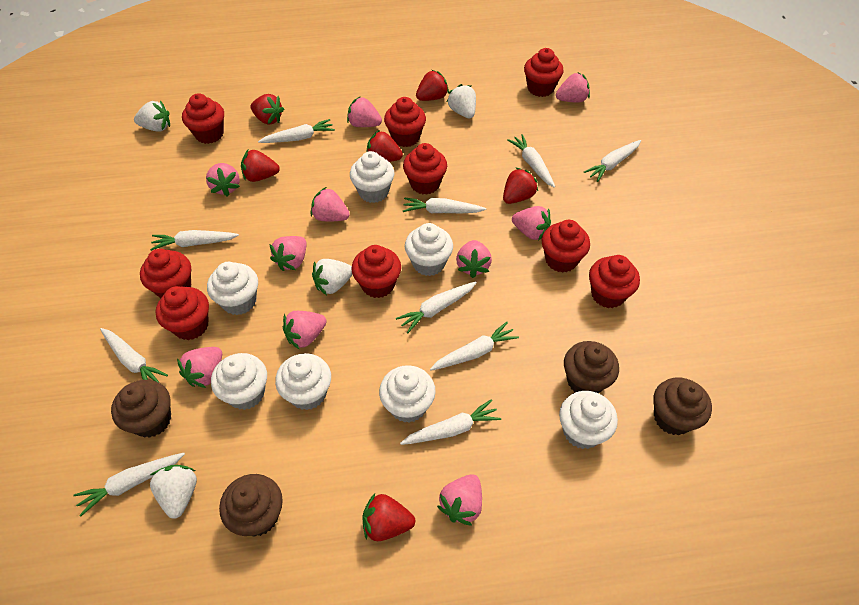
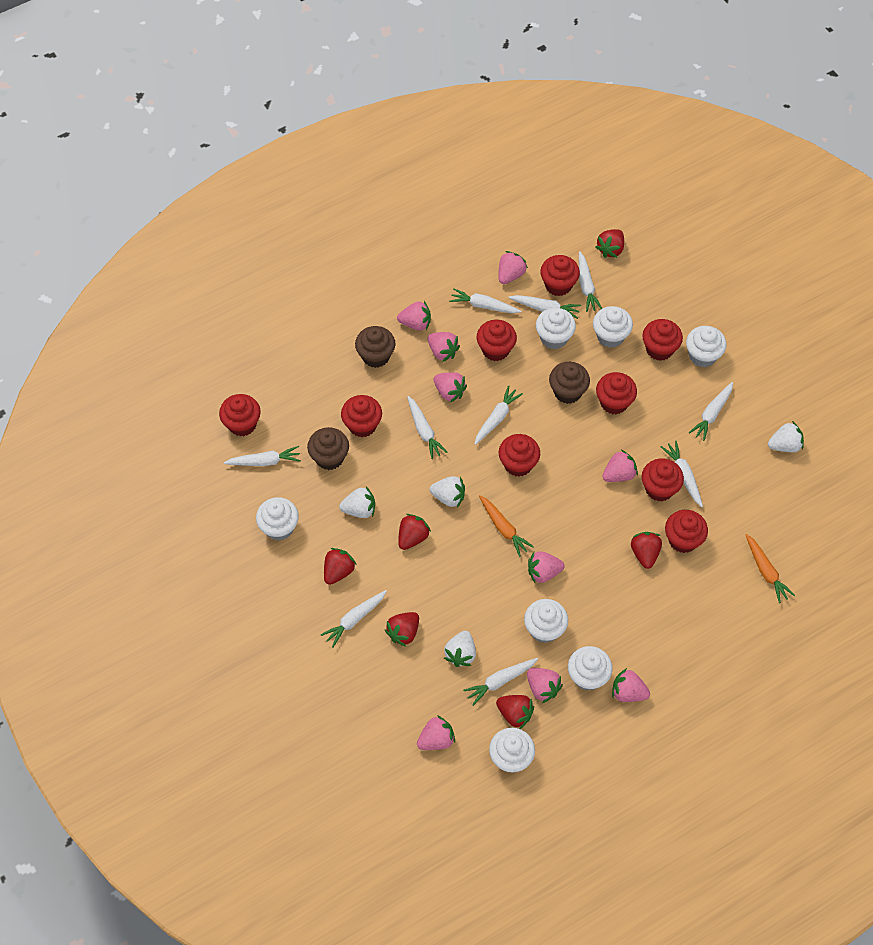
brown cupcake: 4 -> 3
orange carrot: 0 -> 2
pink strawberry: 10 -> 9

